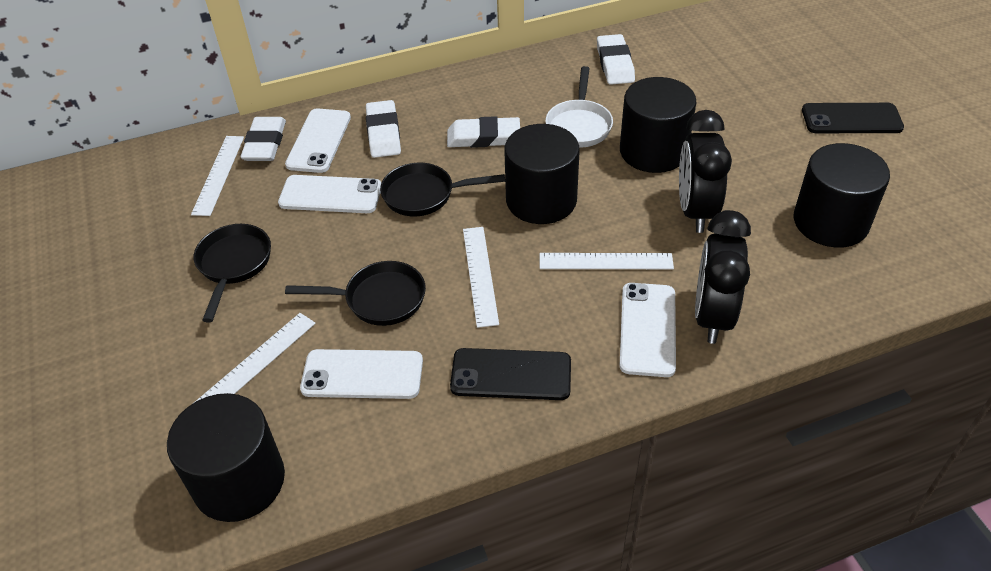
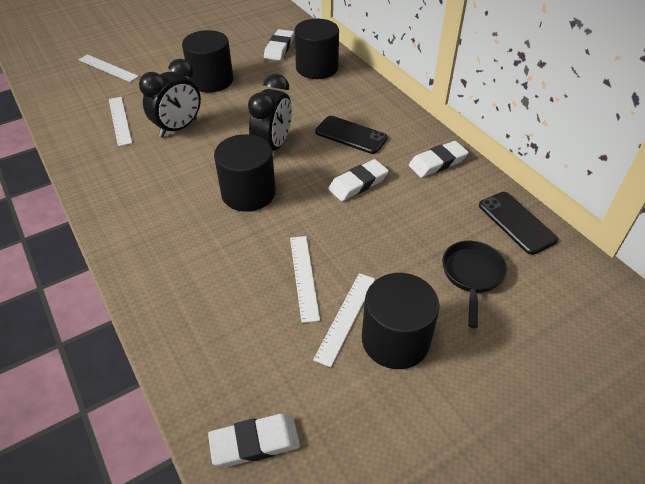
black pan: 3 -> 1
white pan: 1 -> 0
white phone: 4 -> 0

